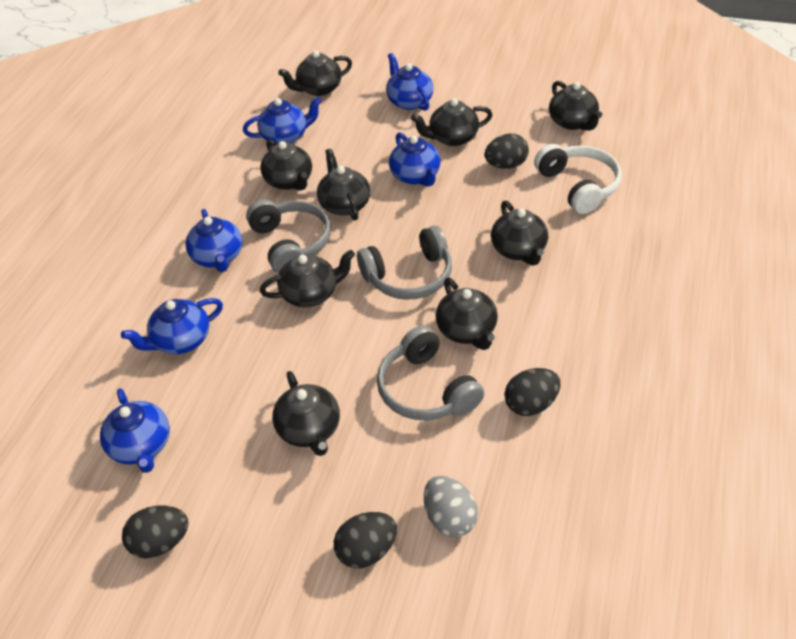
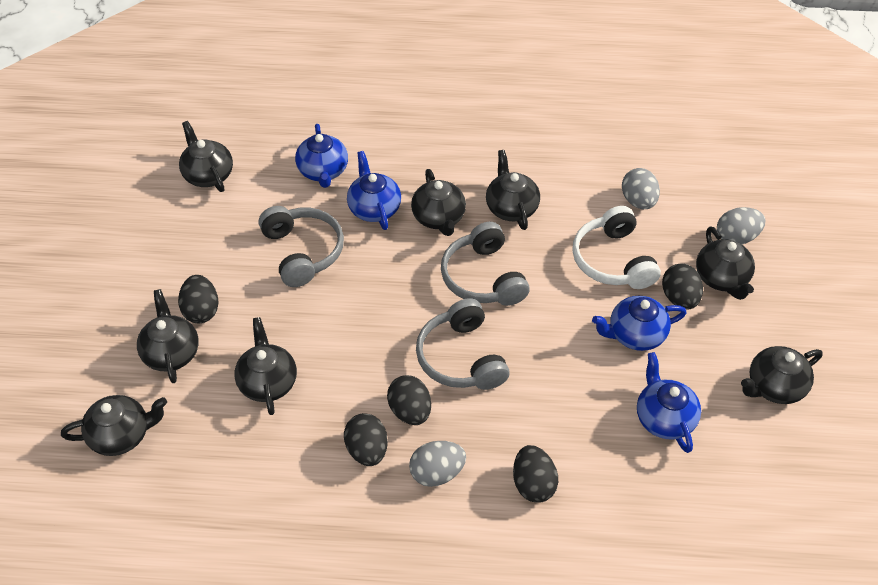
black egg: 4 -> 5
black teapot: 9 -> 8
blue teapot: 6 -> 4
grey egg: 1 -> 3

